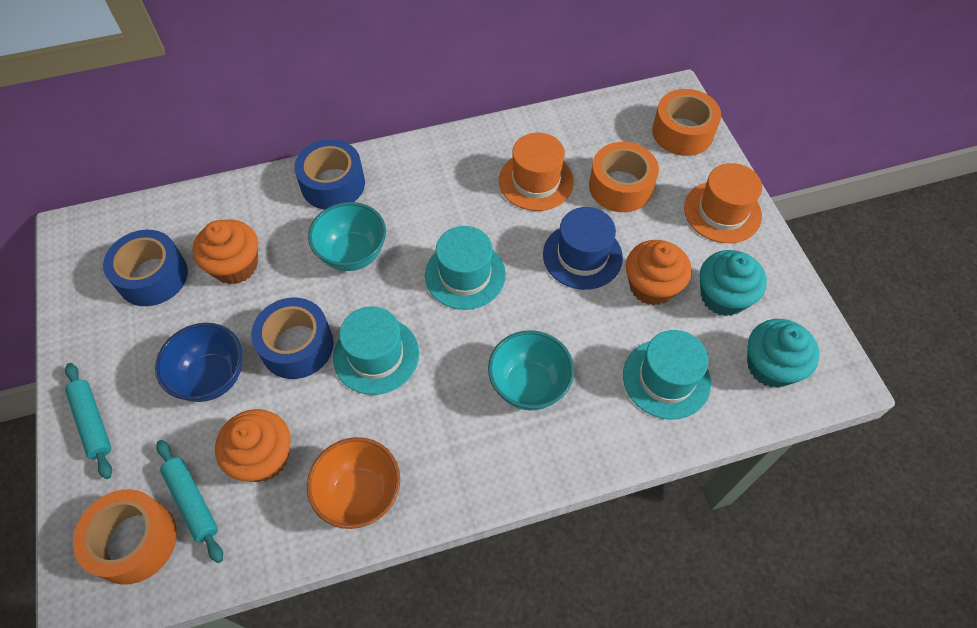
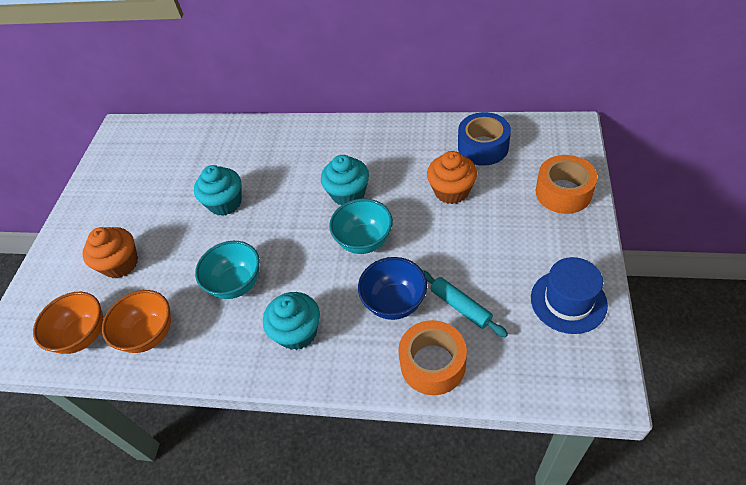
blue tape: 3 -> 1
orange bowl: 1 -> 2
orange cupcake: 3 -> 2
orange hat: 2 -> 0
orange tape: 3 -> 2
turquoise cupcake: 2 -> 3
turquoise hat: 3 -> 0
turquoise rolling pin: 2 -> 1

